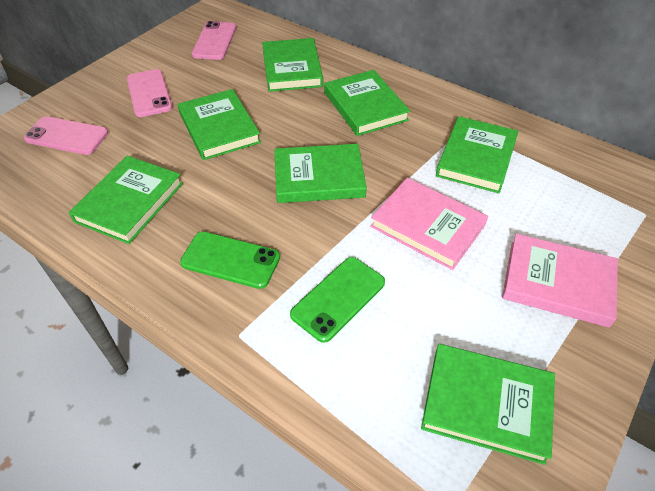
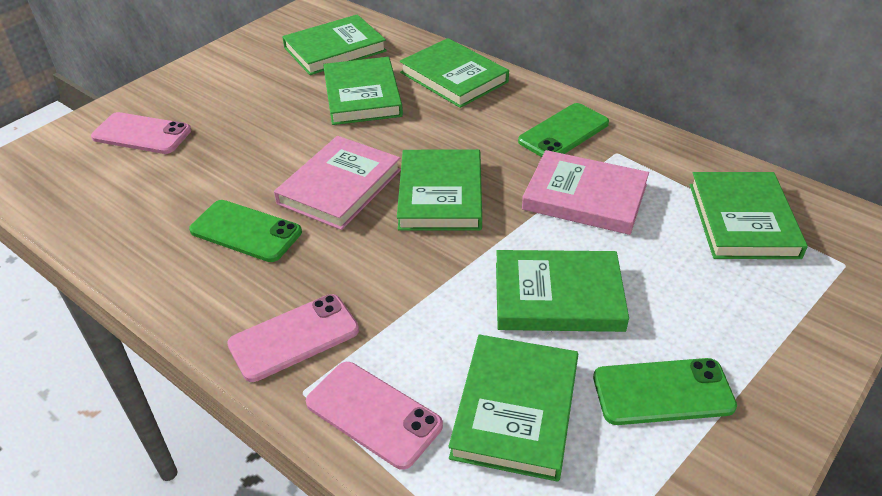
green phone: 2 -> 3

